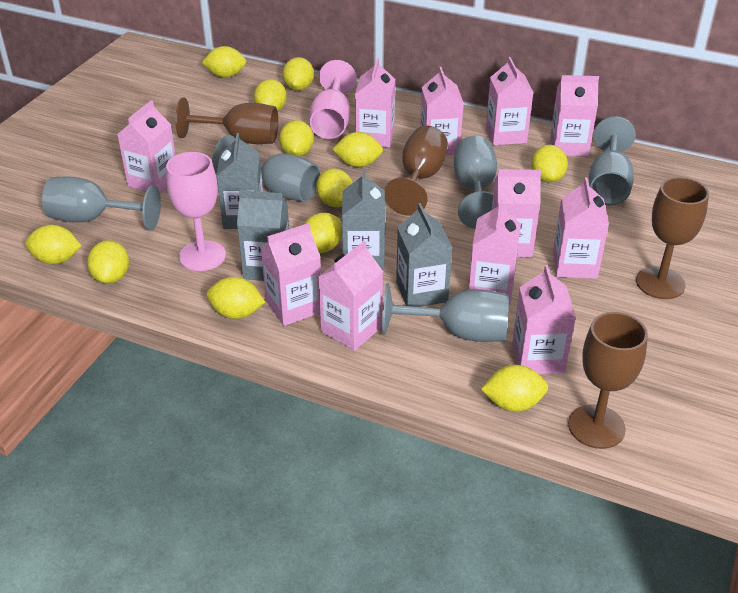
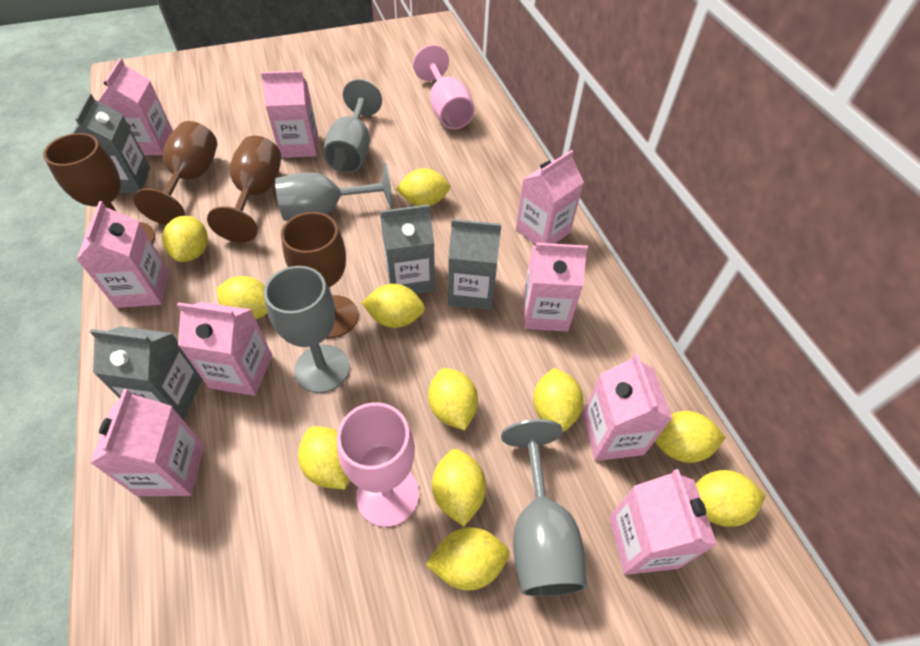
grey goblet: 5 -> 4
pink carton: 11 -> 9
yellow lemon: 12 -> 11

